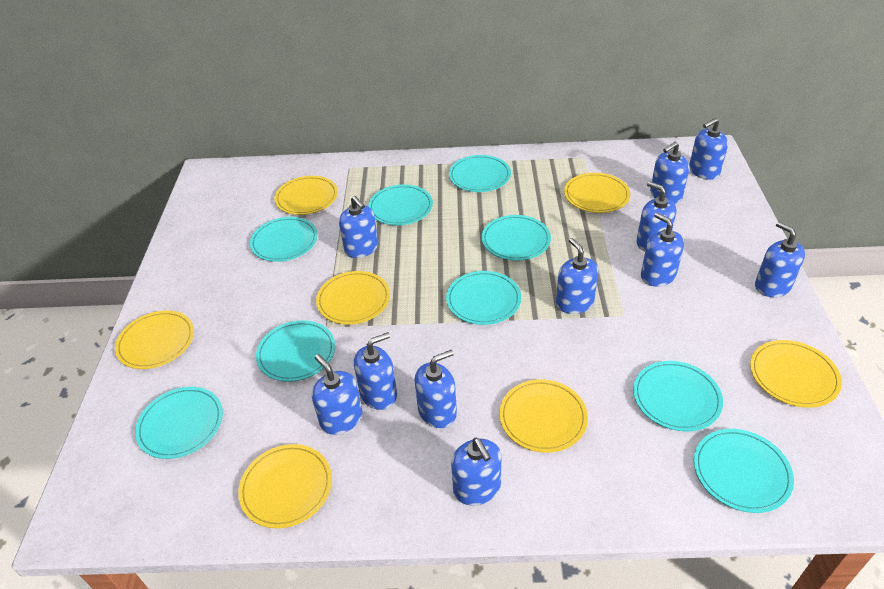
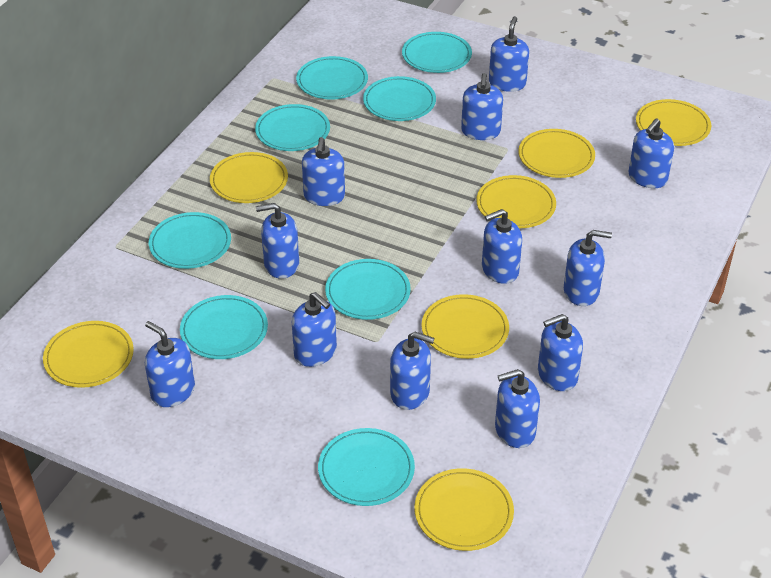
blue soap dispenser: 11 -> 12
turquoise plate: 9 -> 8

